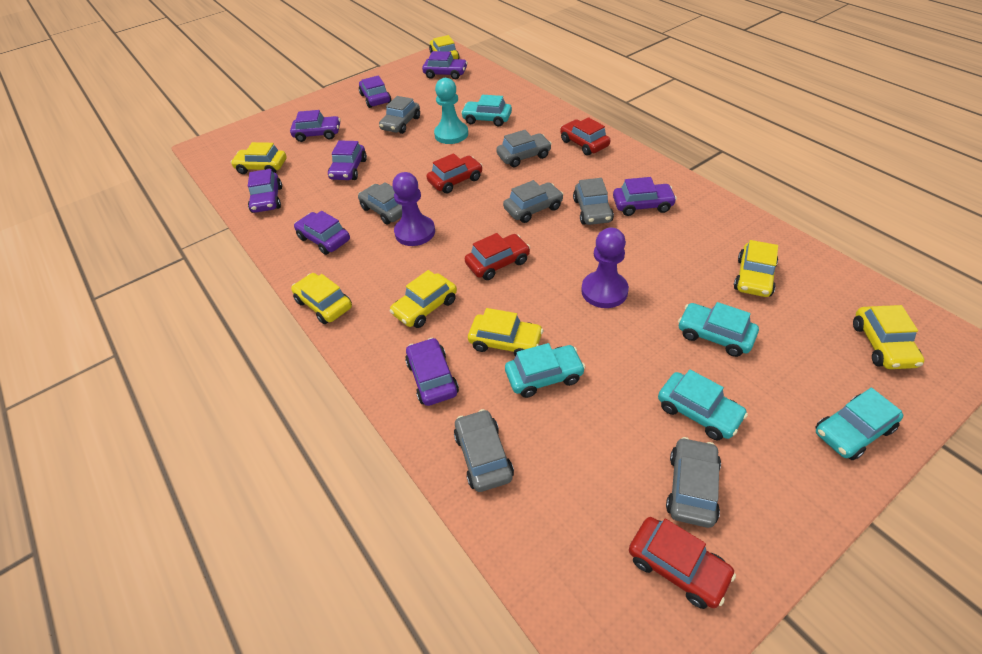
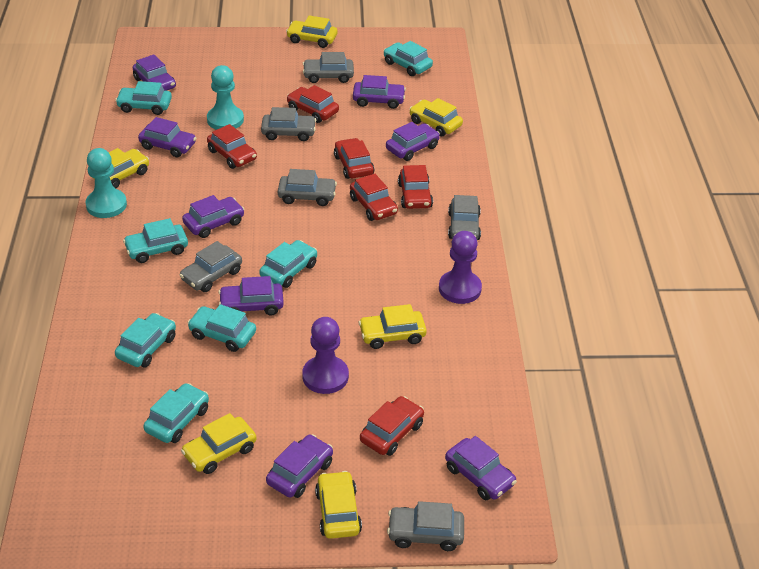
grey car: 7 -> 6
red car: 4 -> 6
turquoise car: 5 -> 7
turquoise pawn: 1 -> 2
yellow car: 7 -> 6

